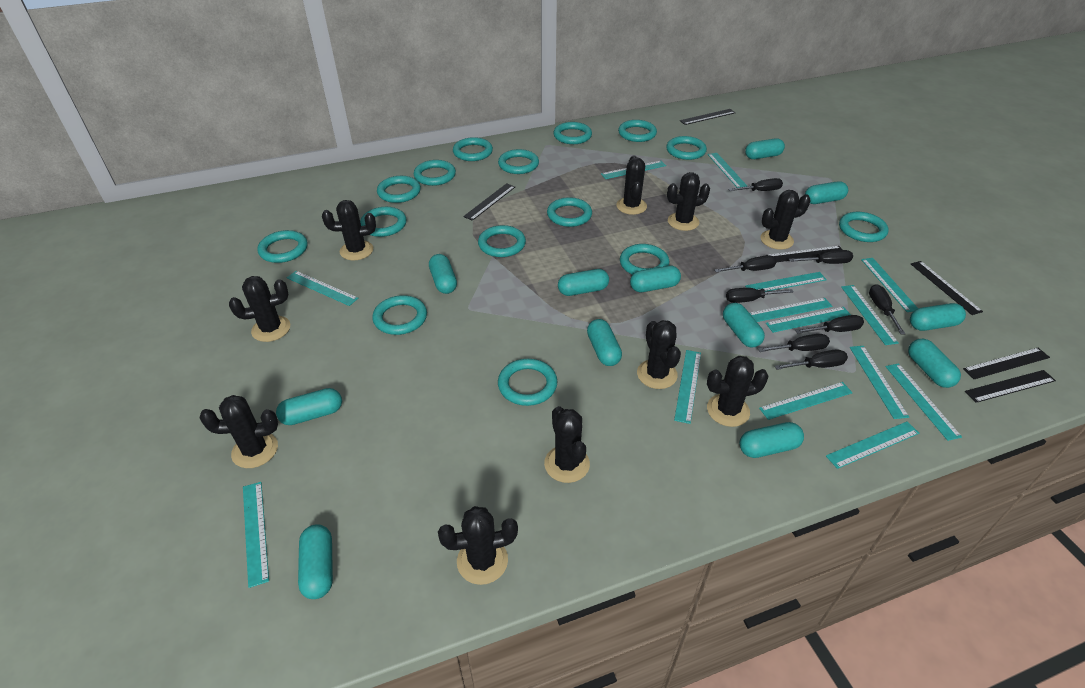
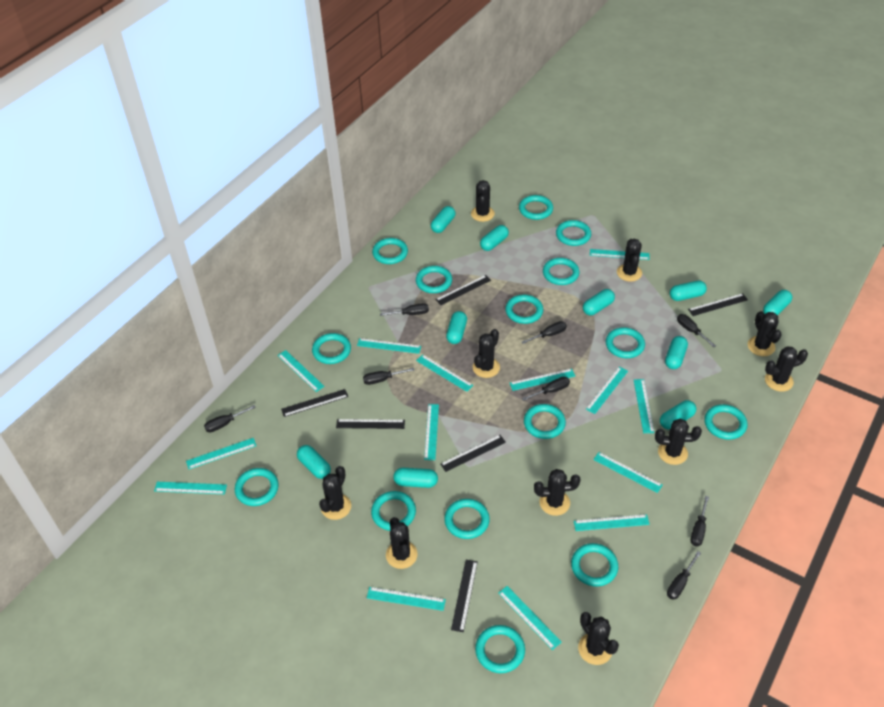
turquoise capsule: 12 -> 10

